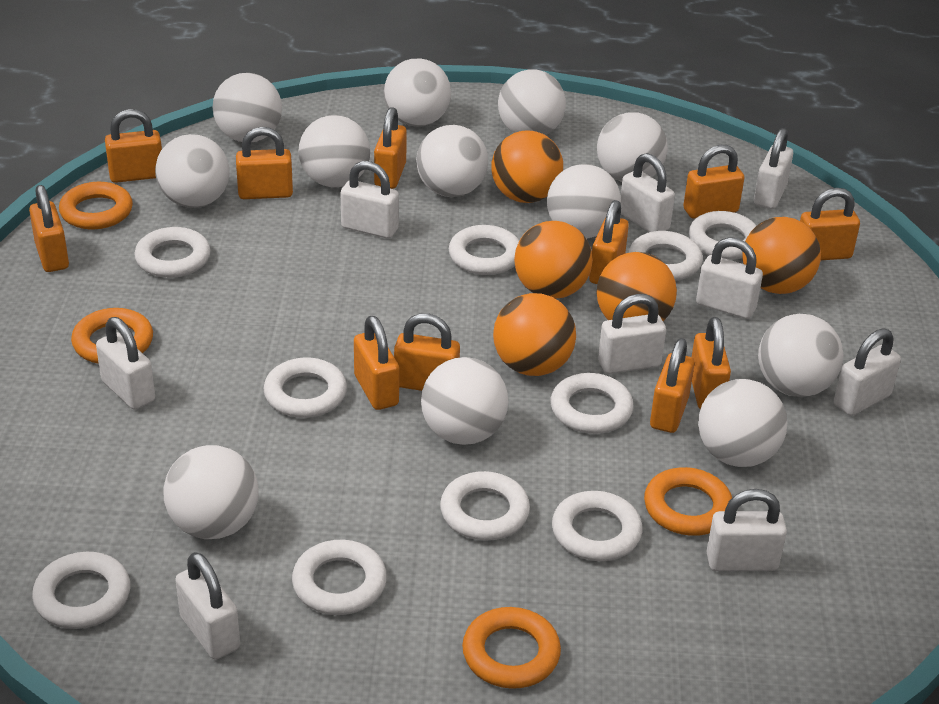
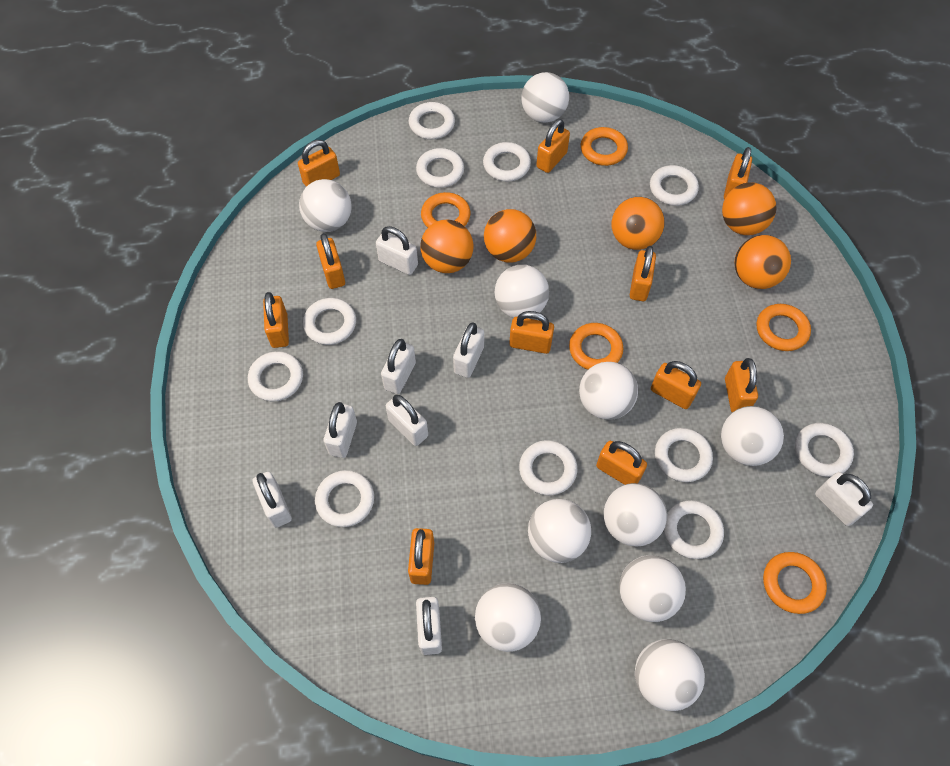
orange ring: 4 -> 5
white ball: 12 -> 10
white padlock: 9 -> 8
white ring: 10 -> 11

